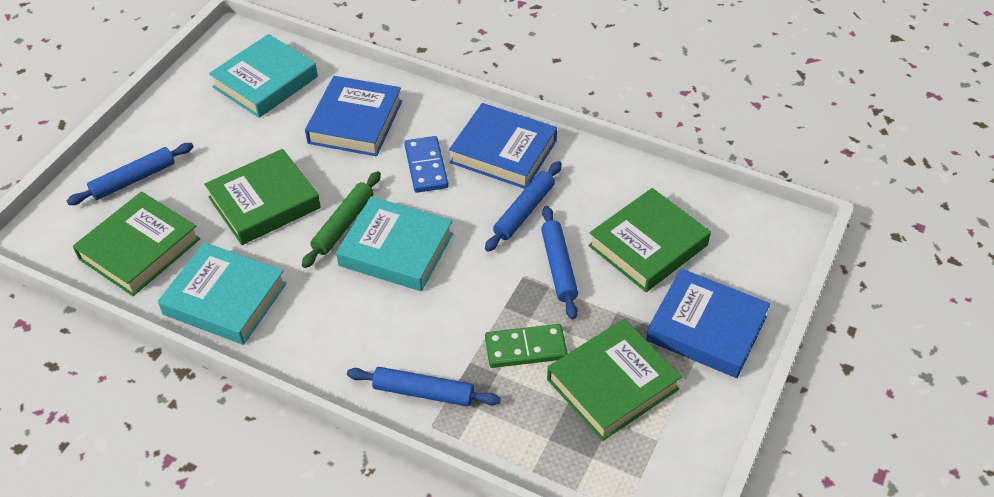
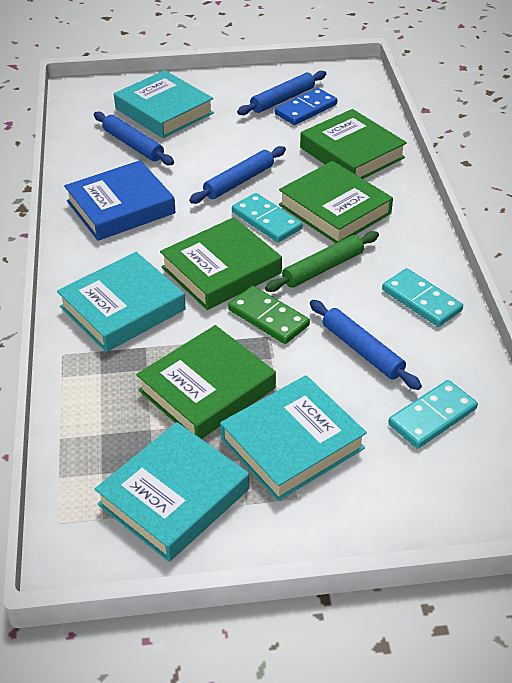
blue book: 3 -> 1
turquoise book: 3 -> 4
turquoise domino: 0 -> 3

